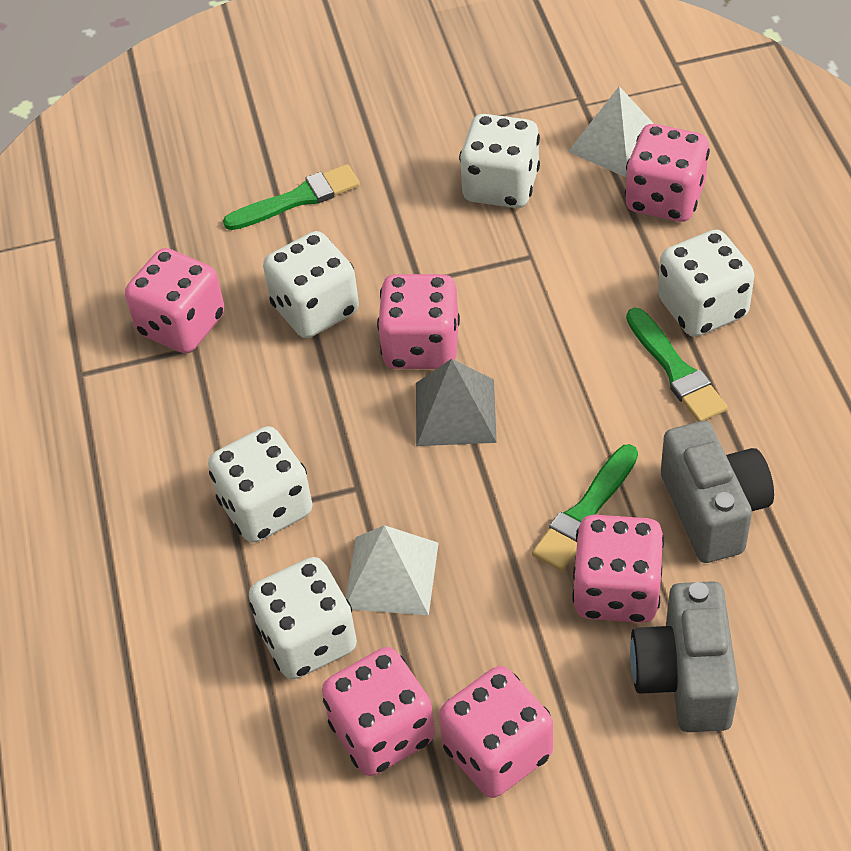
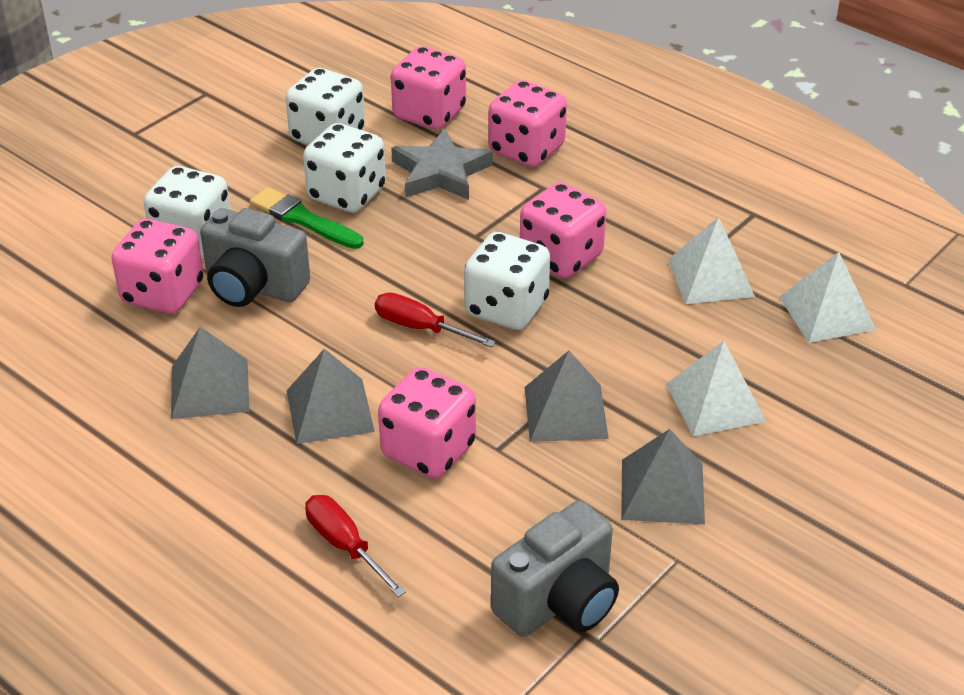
green brush: 3 -> 1
grey pyramid: 1 -> 4
grey star: 0 -> 1
pink dice: 6 -> 5
red screwdriver: 0 -> 2
white dice: 5 -> 4
white pyramid: 2 -> 3

